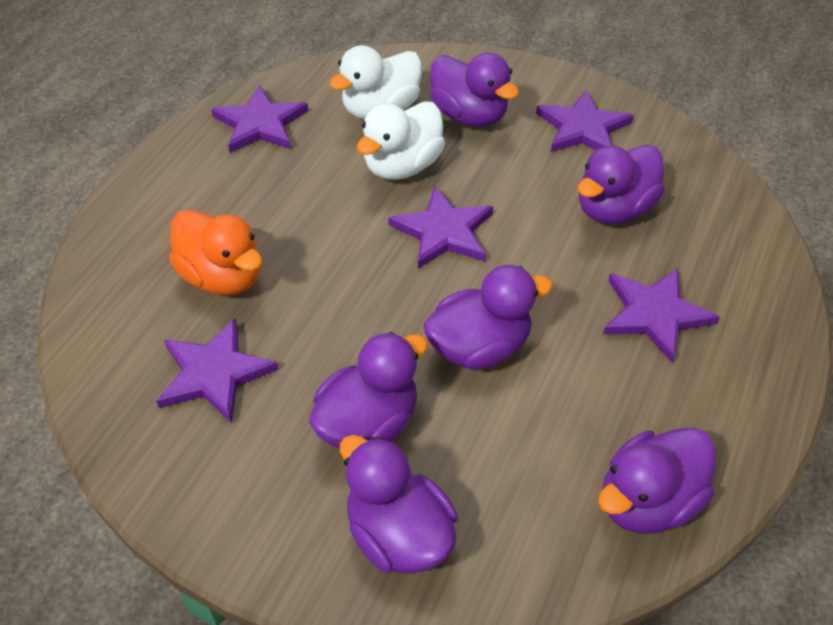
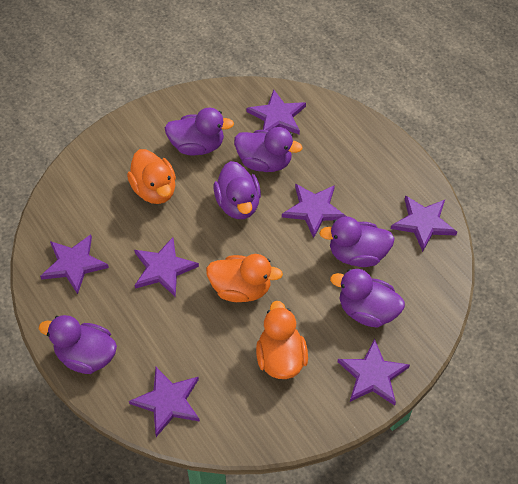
orange duck: 1 -> 3
purple star: 5 -> 7
white duck: 2 -> 0

